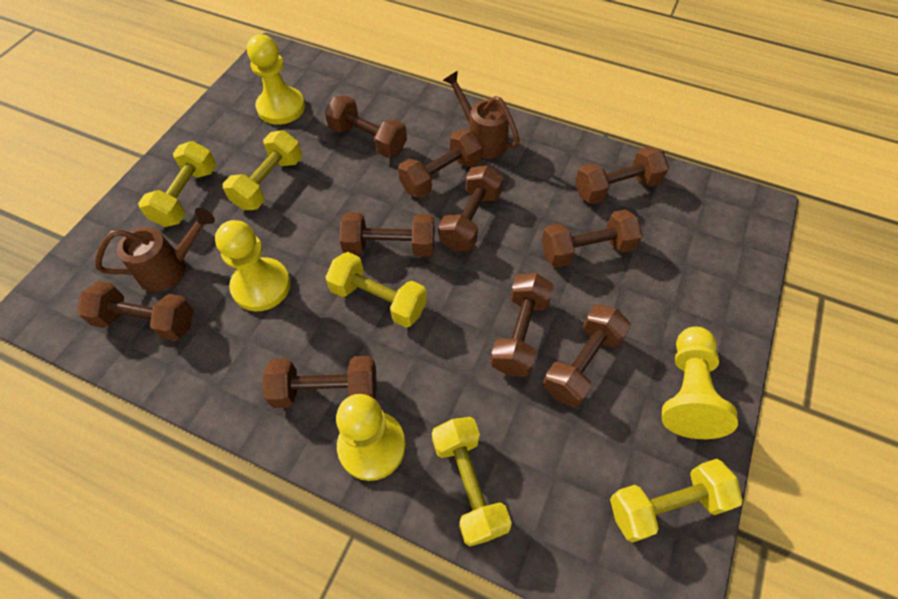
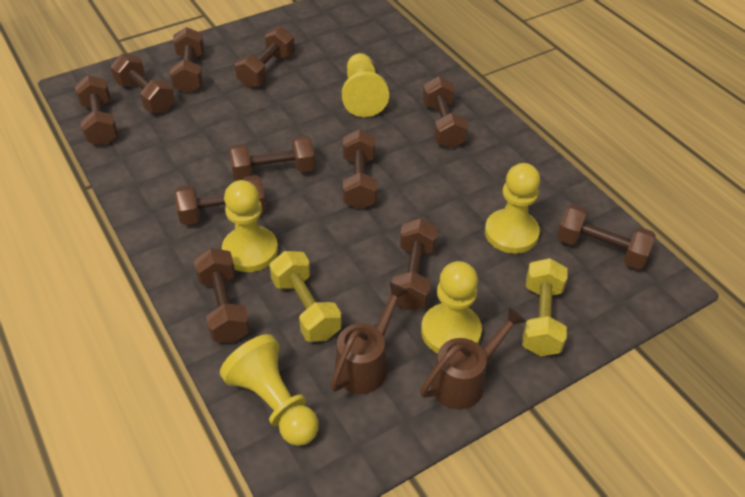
brown dumbbell: 10 -> 11
yellow dumbbell: 5 -> 2
yellow pawn: 4 -> 5

